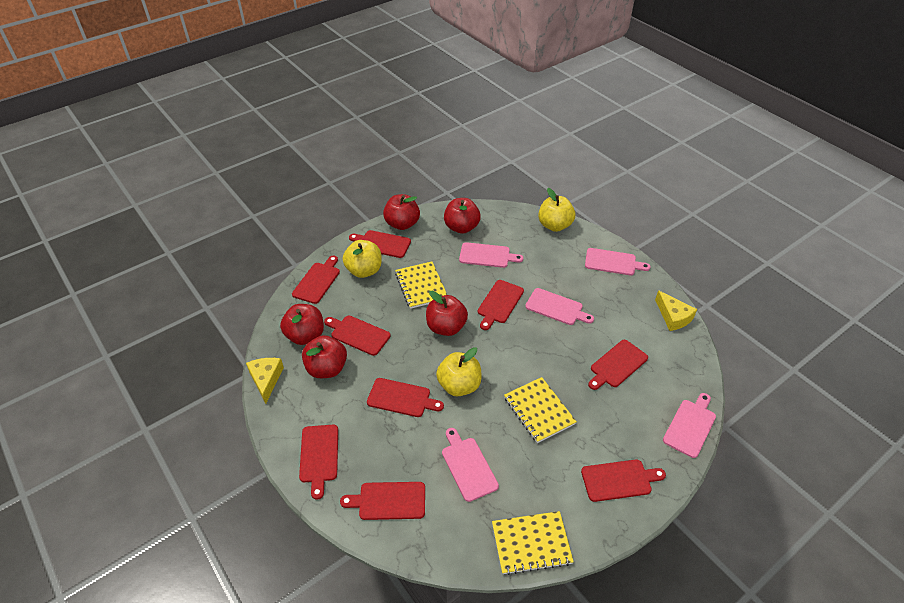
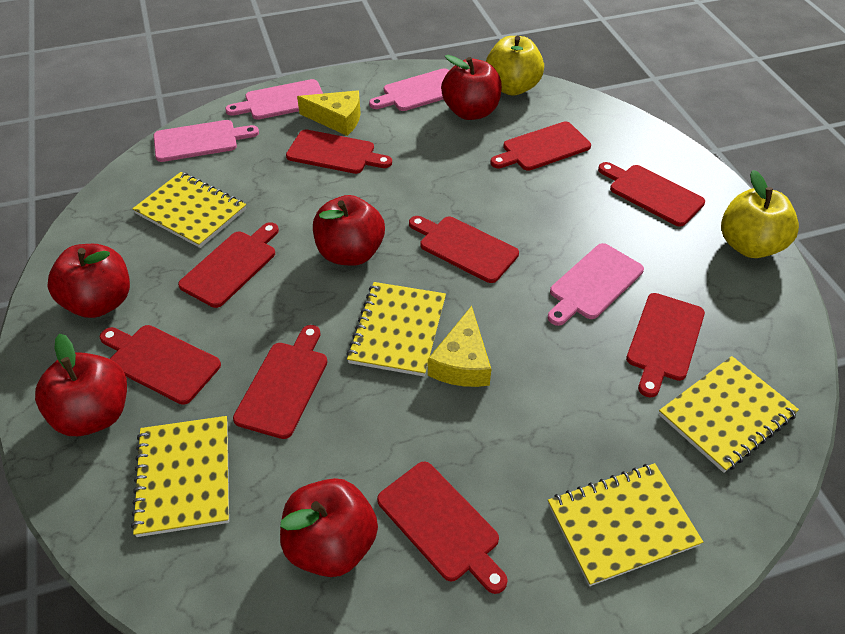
pink cutting board: 5 -> 4
yellow apple: 3 -> 2
yellow notebook: 3 -> 5

